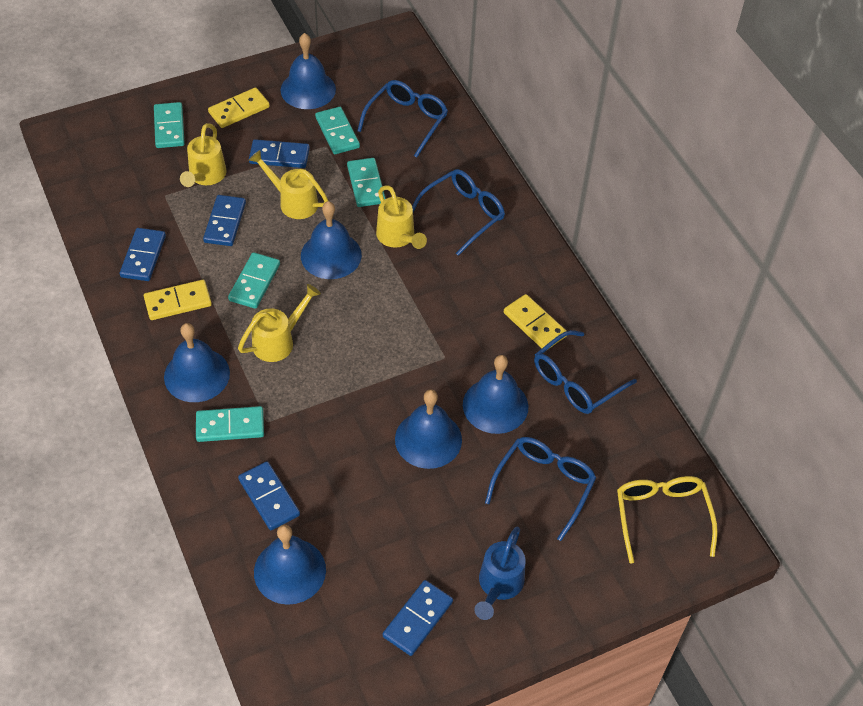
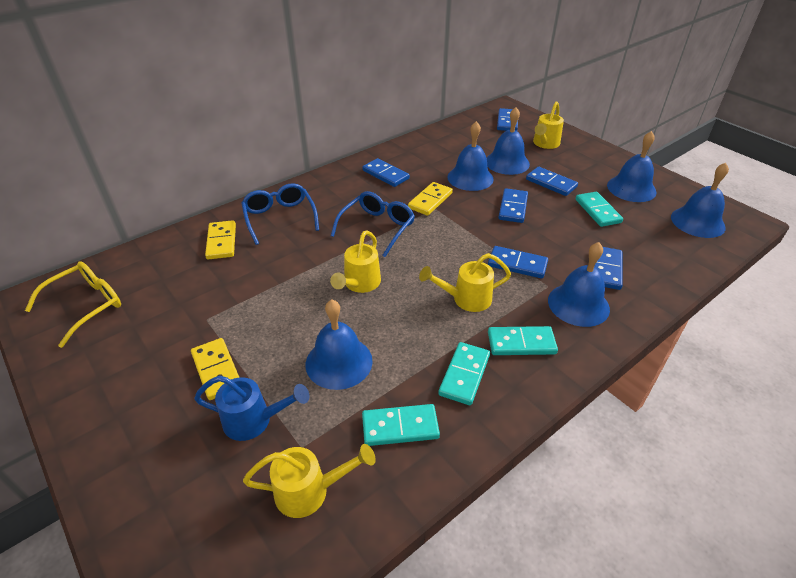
blue domino: 5 -> 6
blue glasses: 4 -> 2
turquoise domino: 5 -> 4

